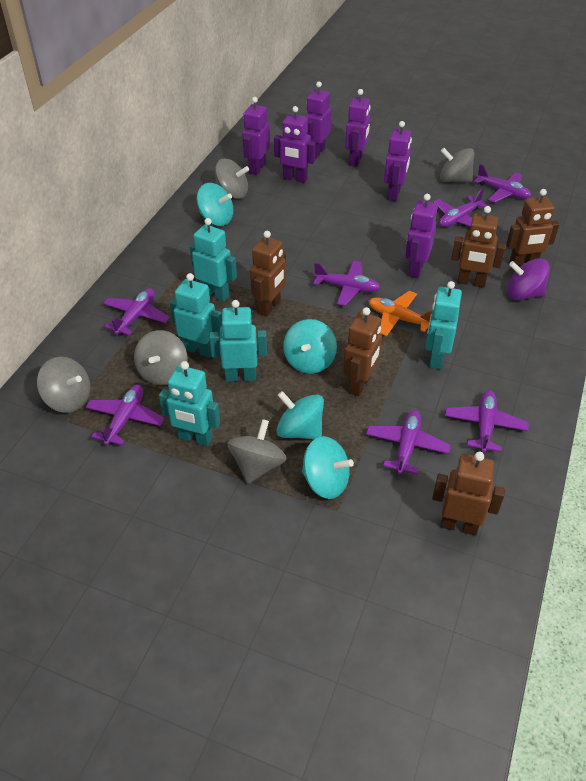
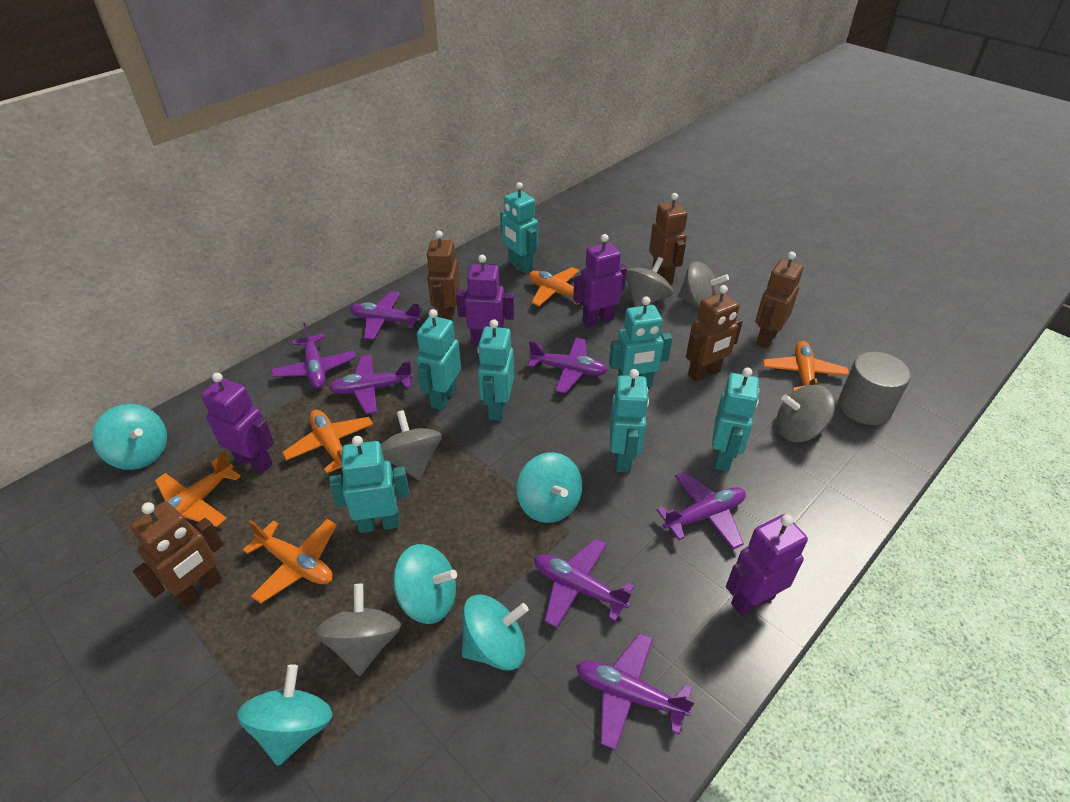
grey cylinder: 0 -> 1
orange plane: 1 -> 5
purple robot: 6 -> 4
purple spinning top: 1 -> 0
turquoise robot: 5 -> 7
turquoise spinning top: 4 -> 5

